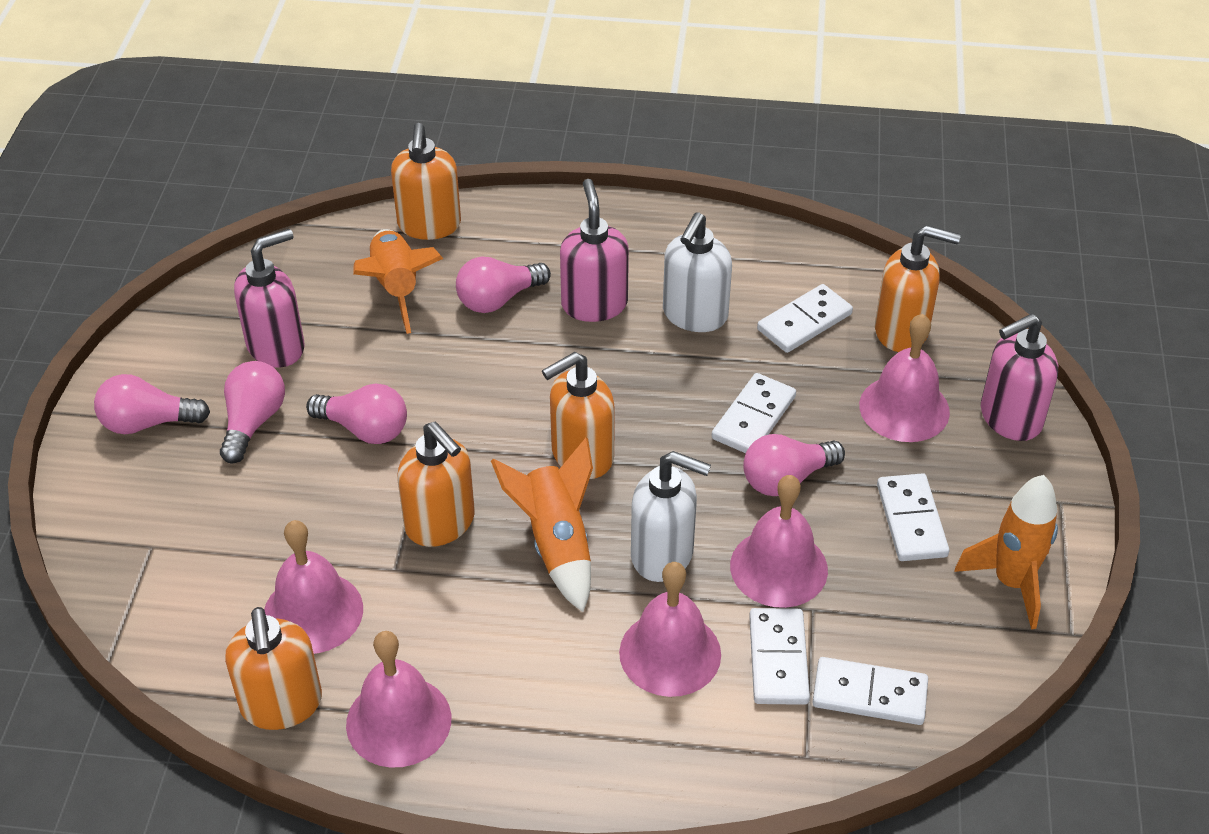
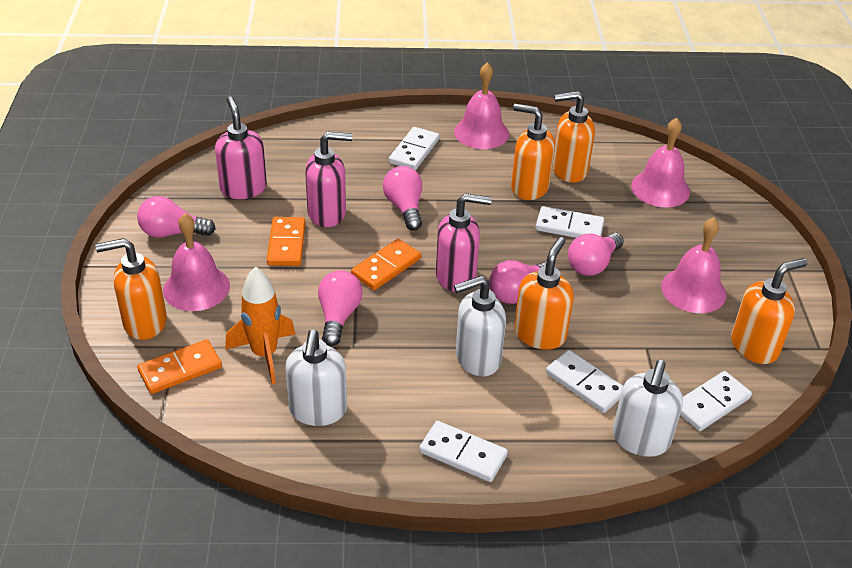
orange domino: 0 -> 3
orange rocket: 3 -> 1
pink bell: 5 -> 4
white soap dispenser: 2 -> 3

